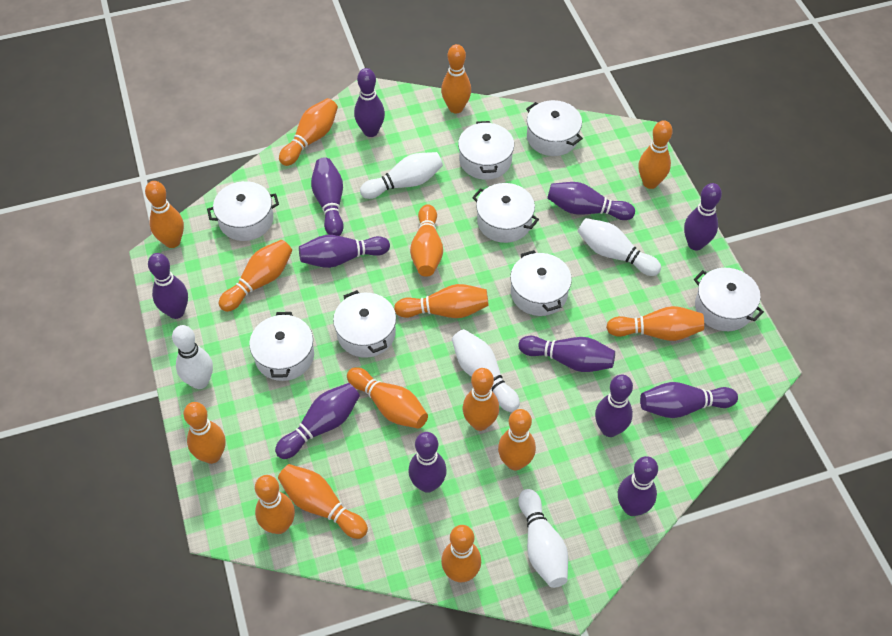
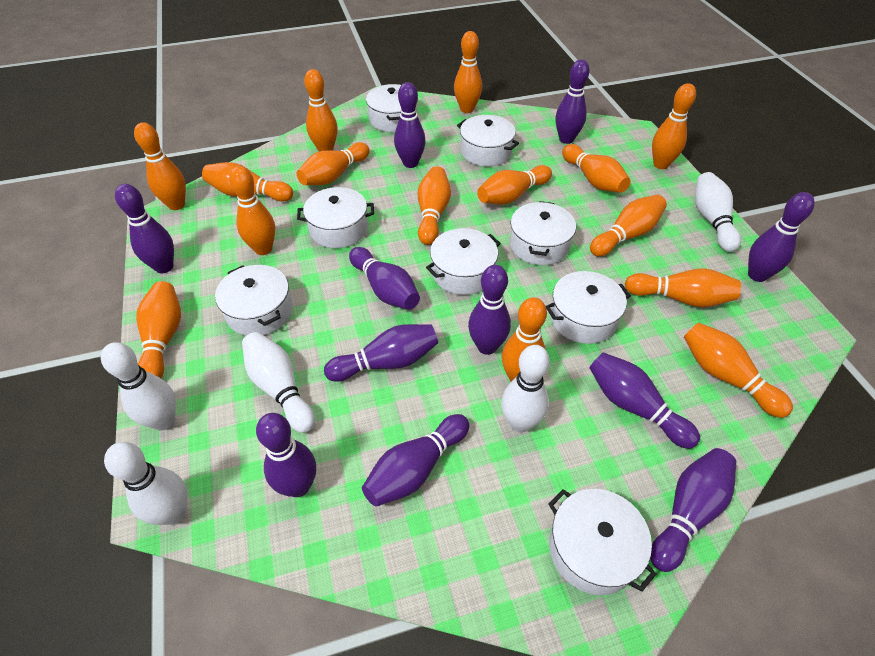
purple bowling pin: 12 -> 11

